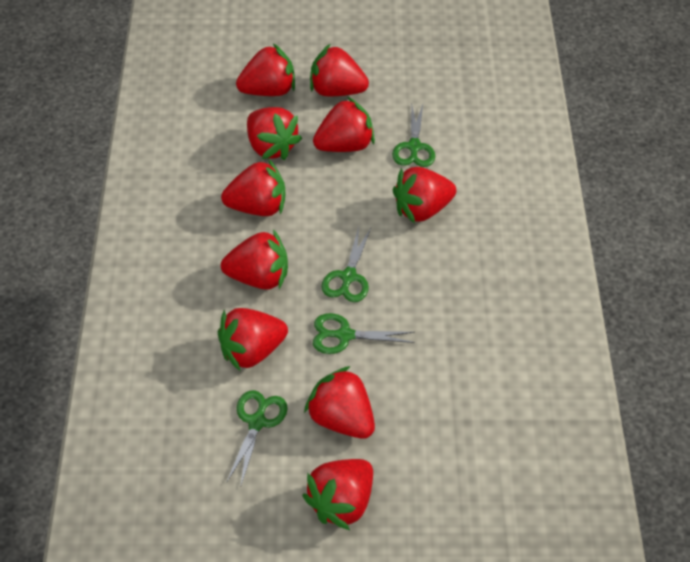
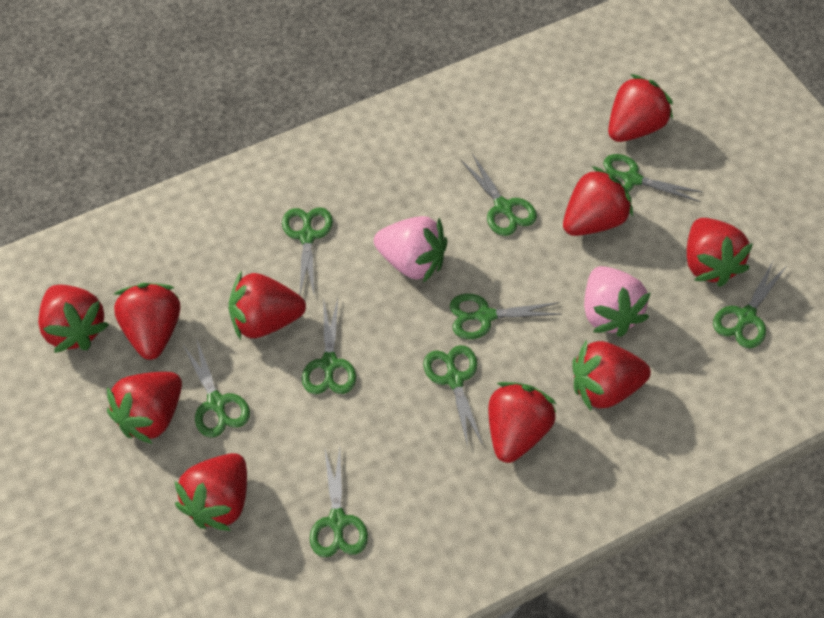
green scissors: 4 -> 9
pink strawberry: 0 -> 2

